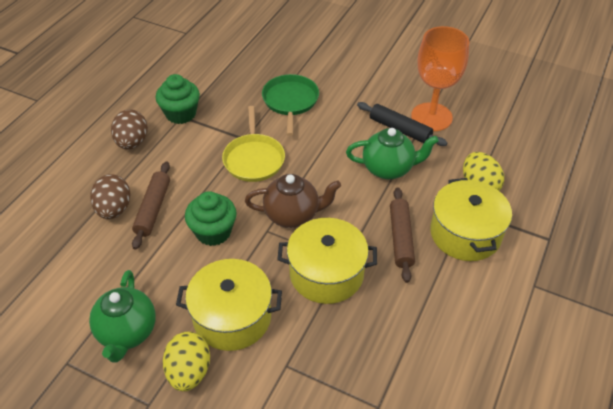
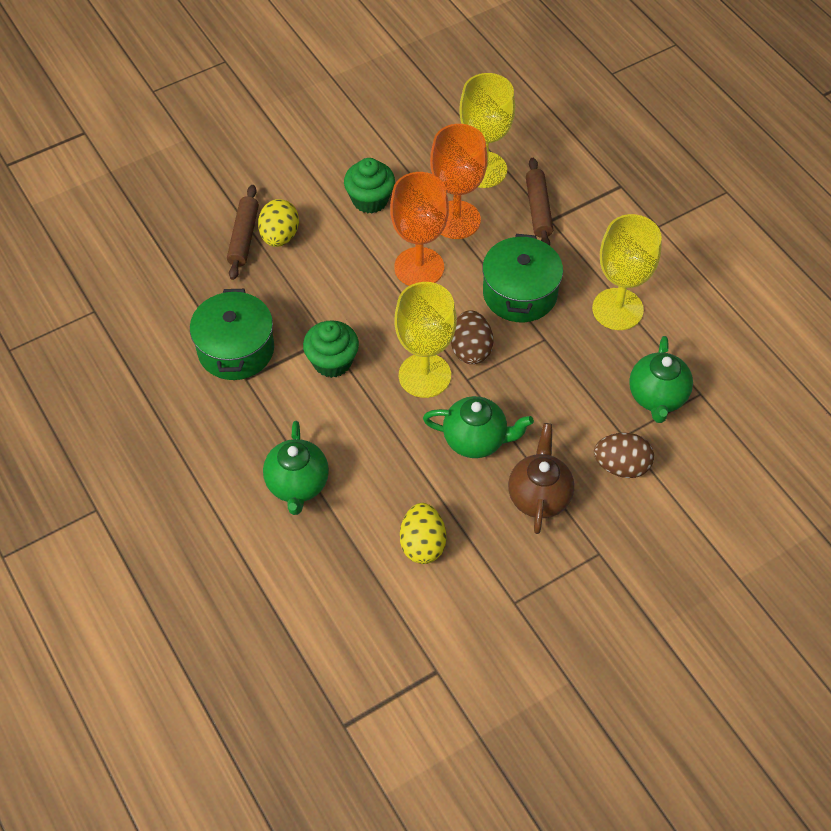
black rolling pin: 1 -> 0
green pan: 1 -> 0
green pot: 0 -> 2
green teapot: 2 -> 3
orange goblet: 1 -> 2
yellow goblet: 0 -> 3
yellow pan: 1 -> 0
yellow pot: 3 -> 0

